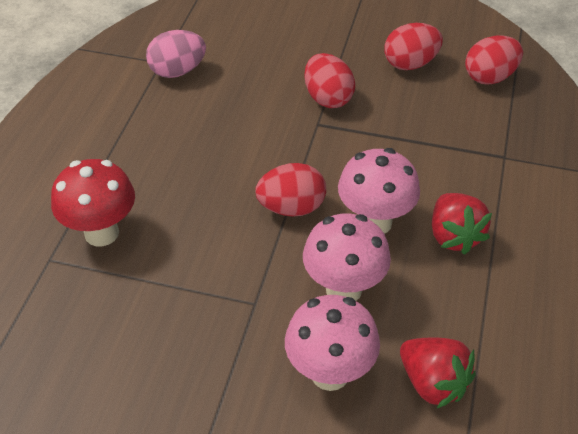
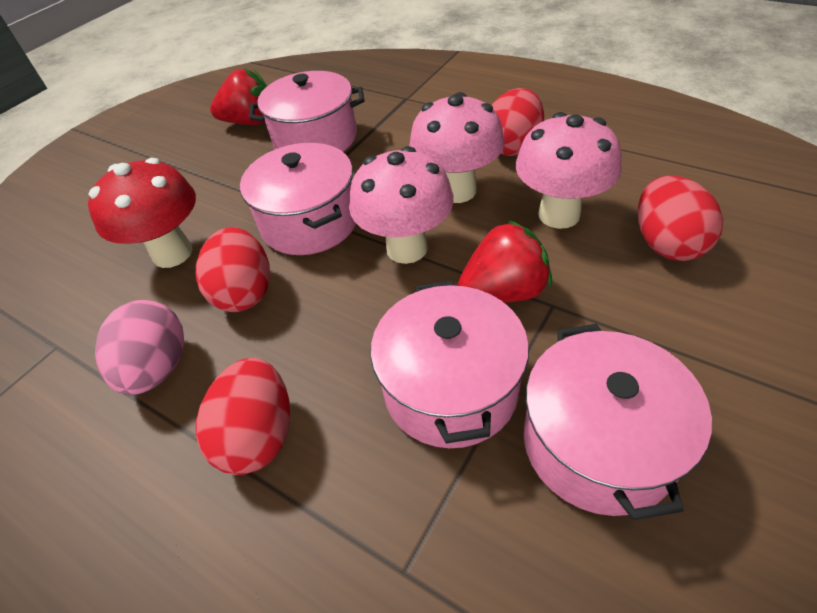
pink pot: 0 -> 4

